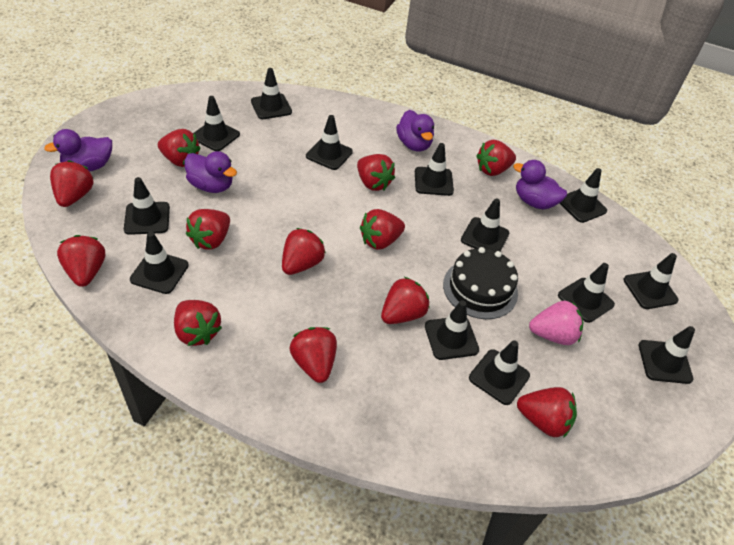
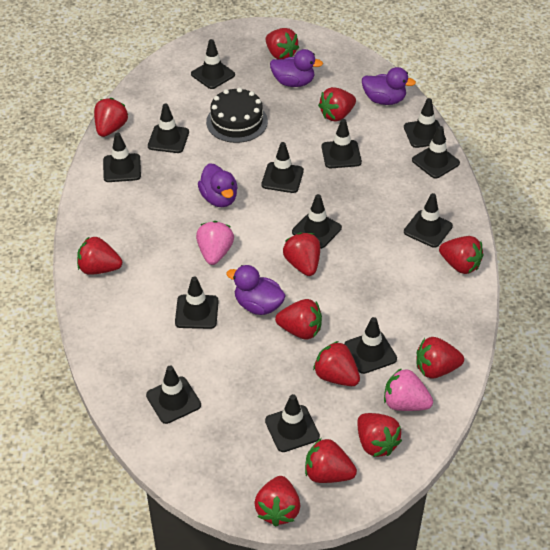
pink strawberry: 1 -> 2

